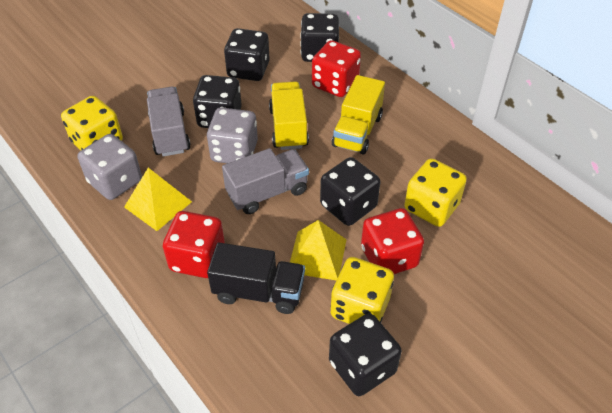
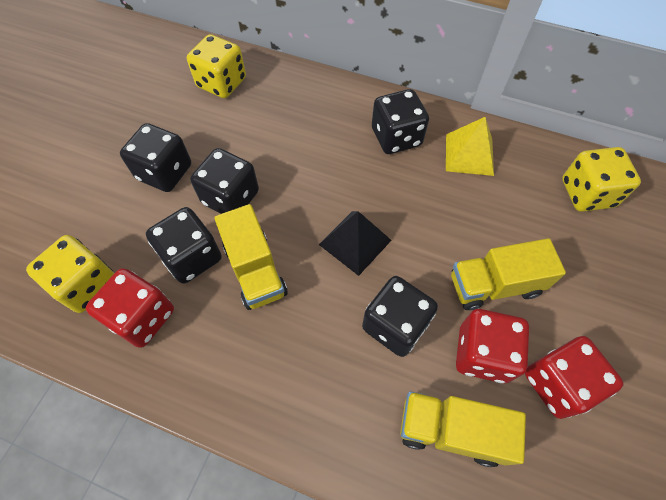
black pyramid: 0 -> 1
black truck: 1 -> 0
grey dice: 2 -> 0
grey truck: 2 -> 0
yellow pyramid: 2 -> 1
yellow truck: 2 -> 3

